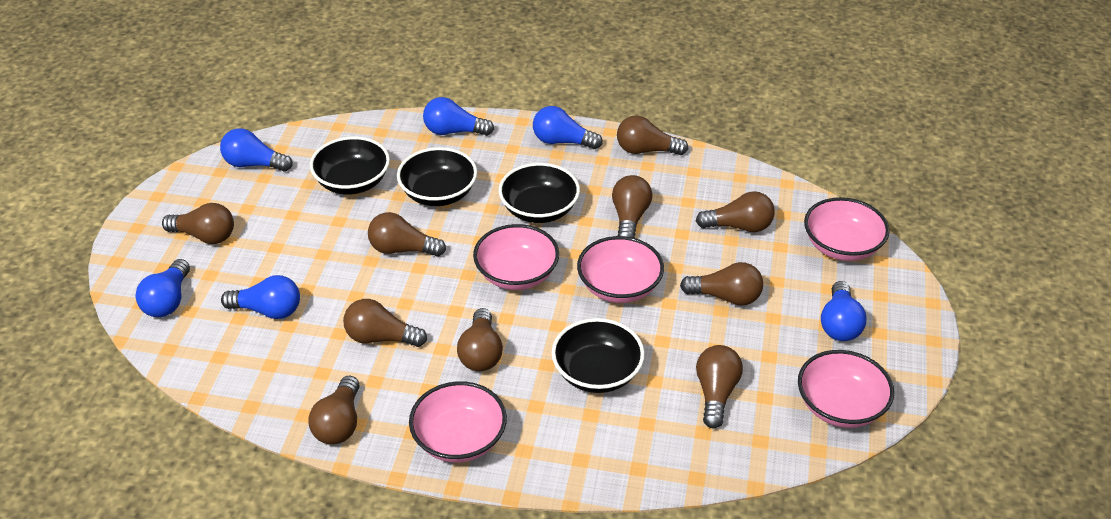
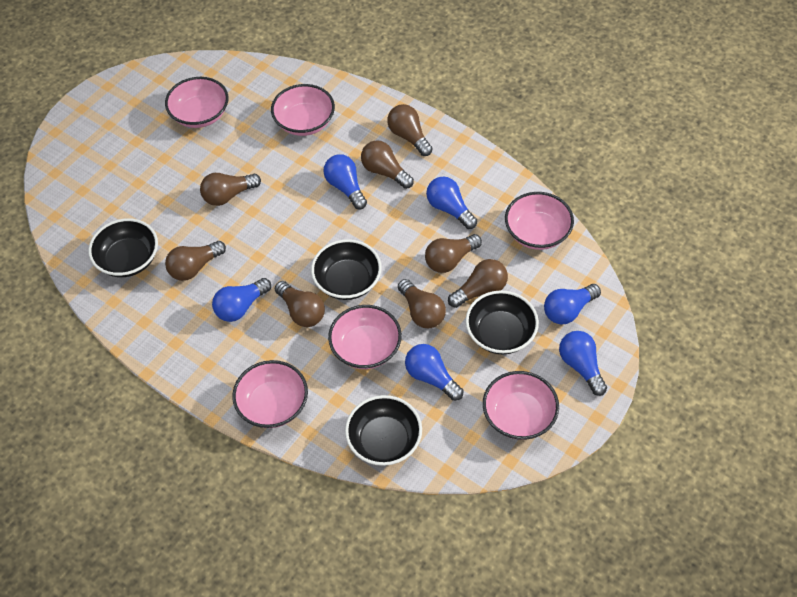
brown light bulb: 10 -> 8
pink bowl: 5 -> 6

